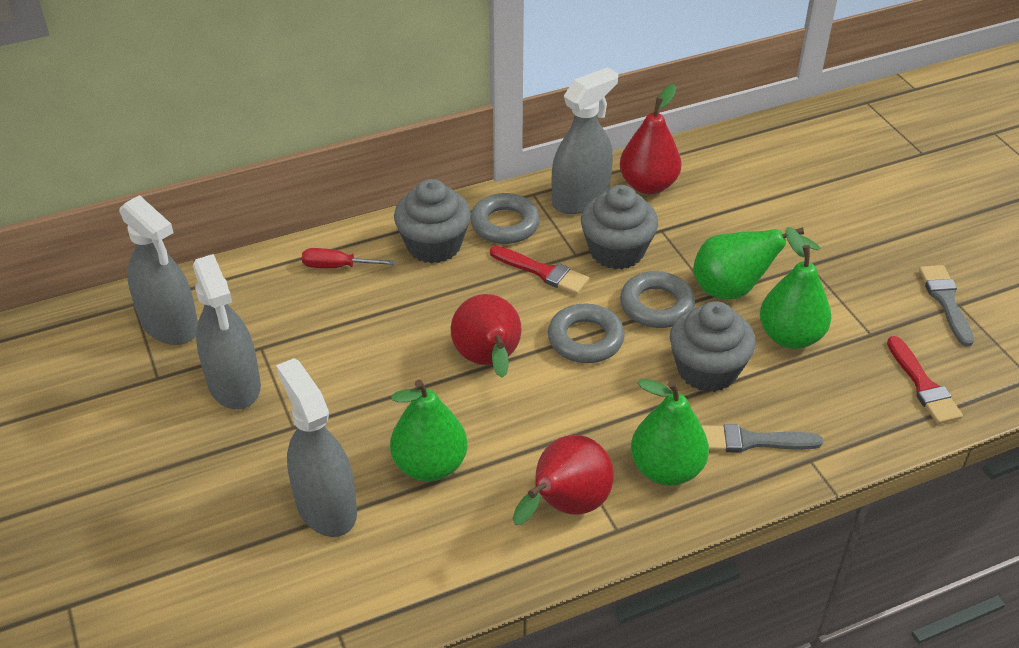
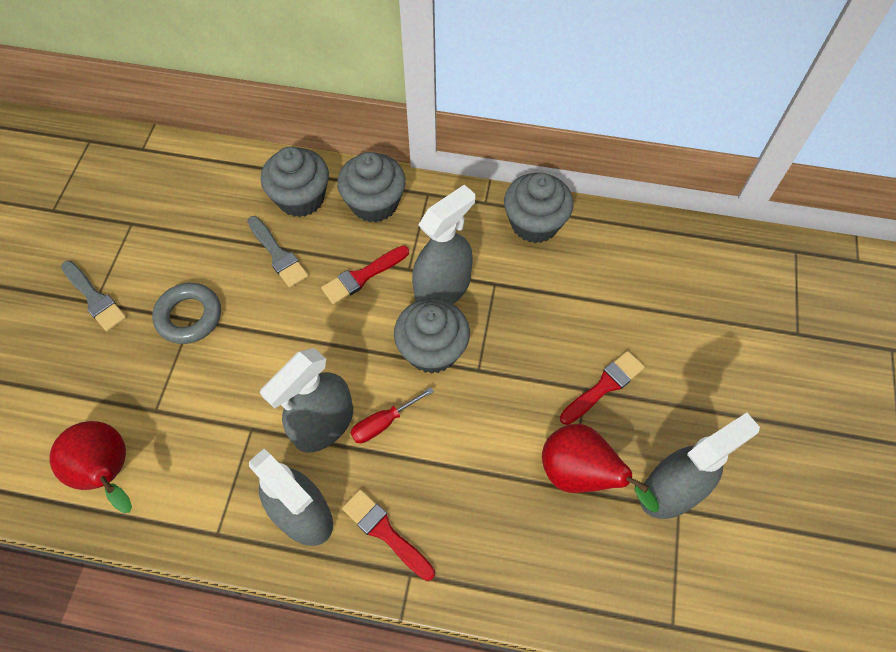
green pear: 4 -> 0
grey cupcake: 3 -> 4
grey ring: 3 -> 1
red brush: 2 -> 3
red pear: 3 -> 2

